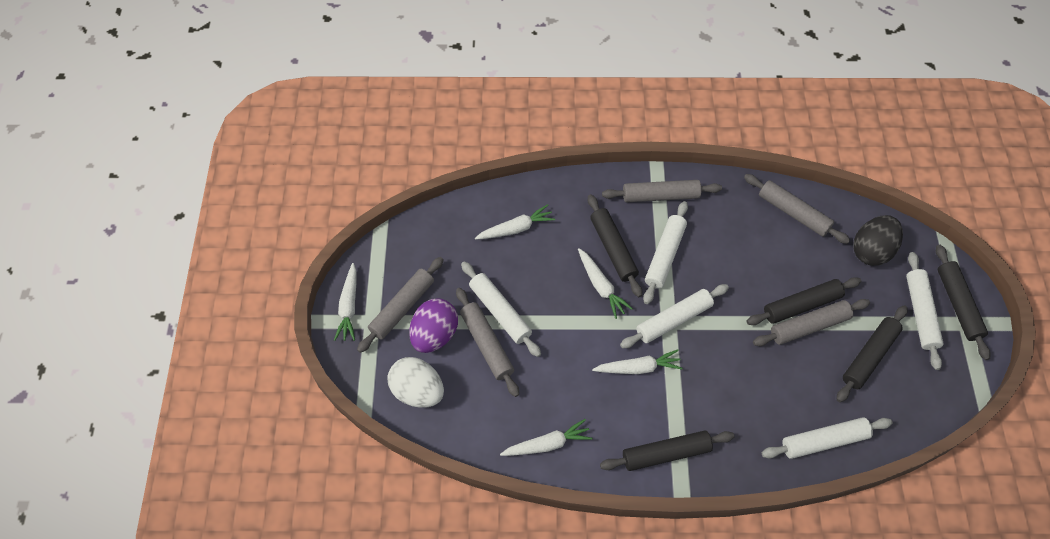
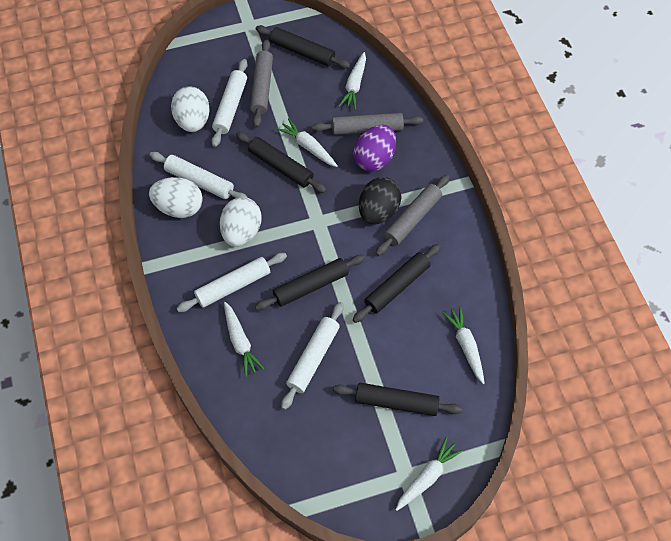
grey rolling pin: 5 -> 3
white egg: 1 -> 3
white rolling pin: 5 -> 4

